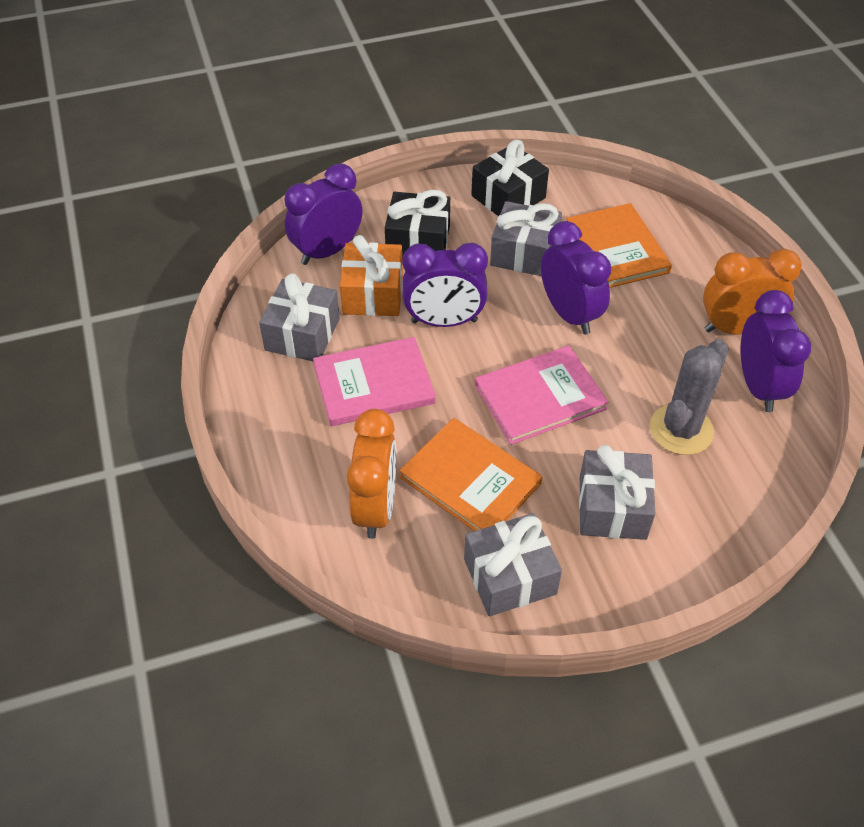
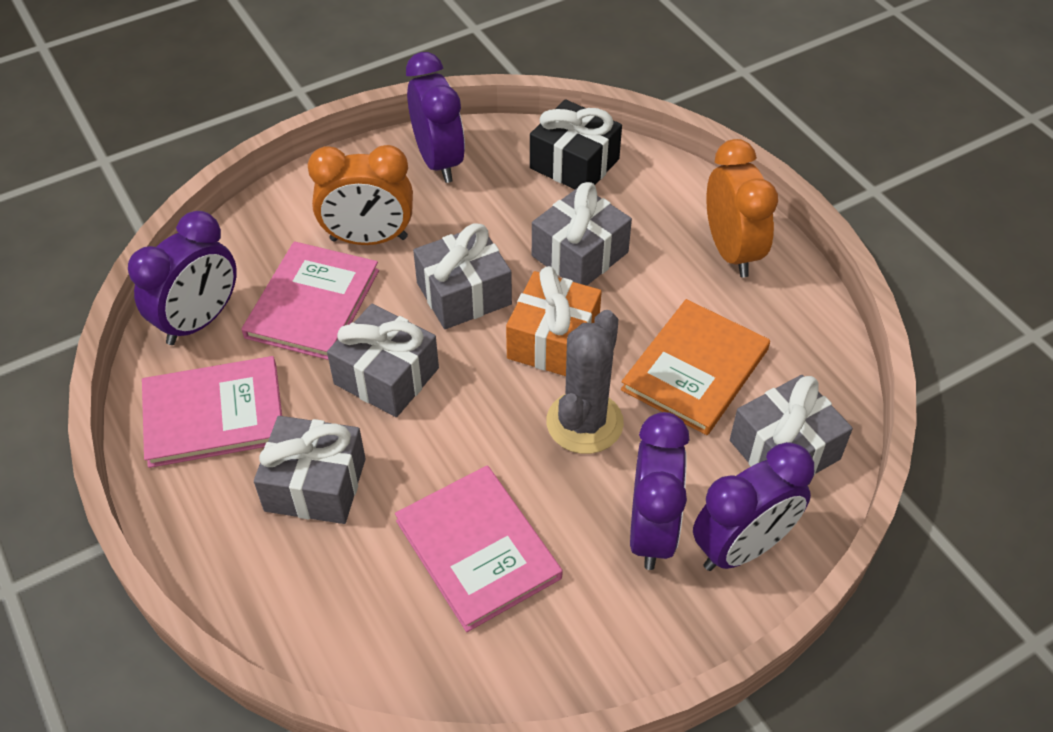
black gift: 2 -> 1
grey gift: 4 -> 5
orange book: 2 -> 1
pink book: 2 -> 3

